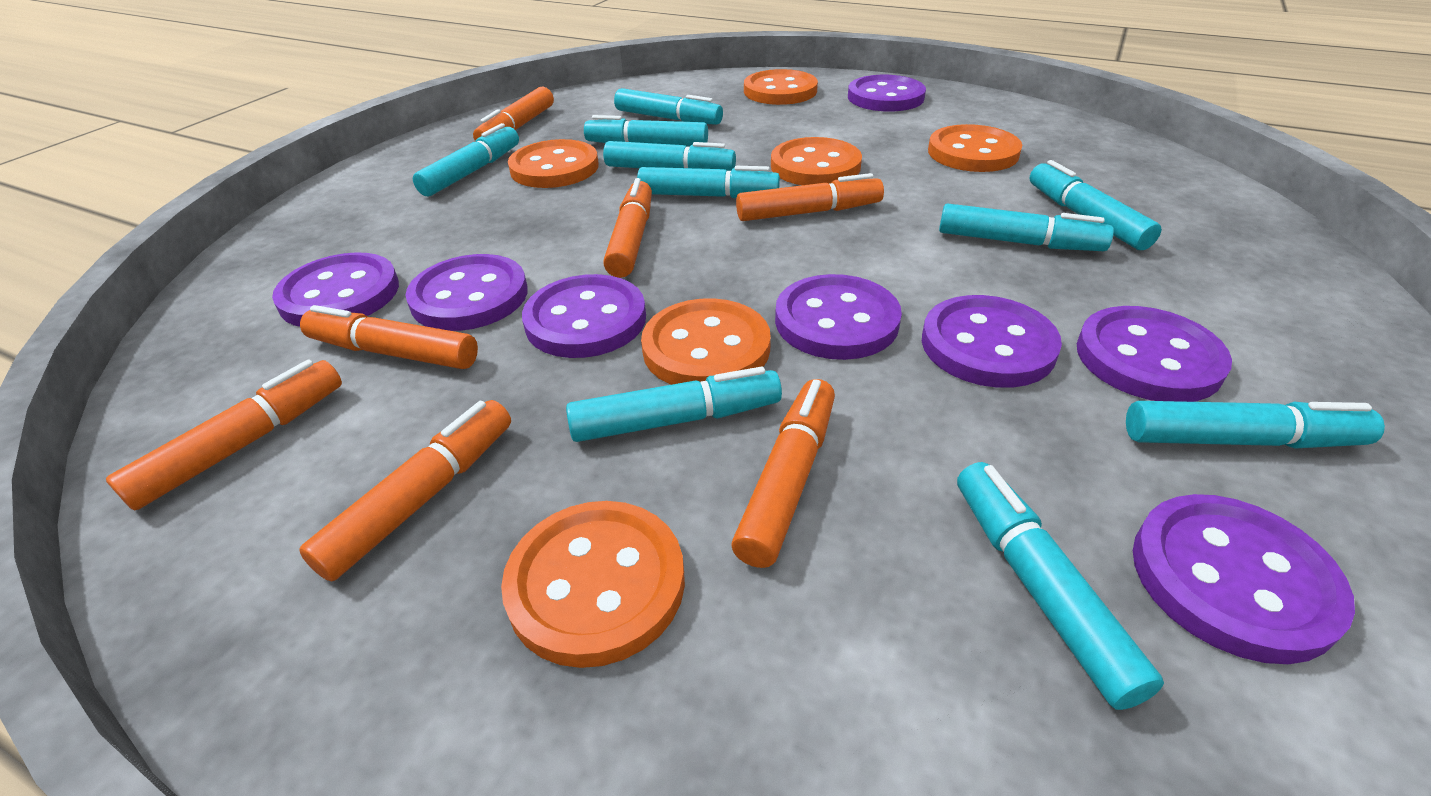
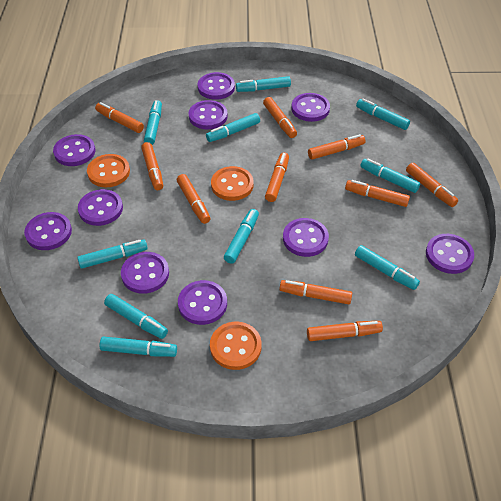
orange button: 6 -> 3
orange marker: 7 -> 10
purple button: 8 -> 10

